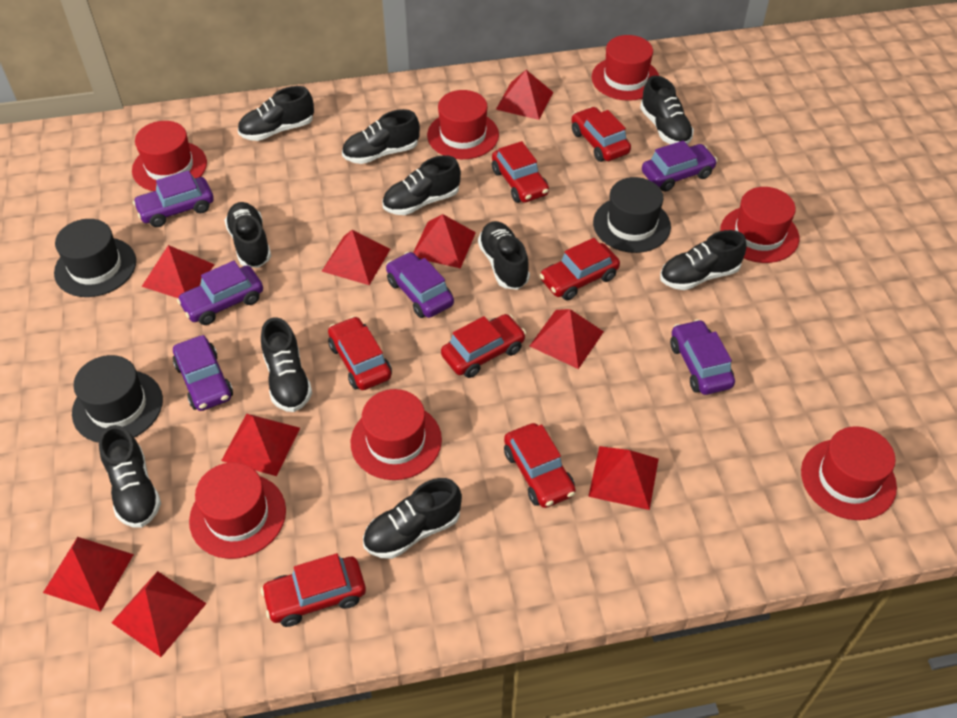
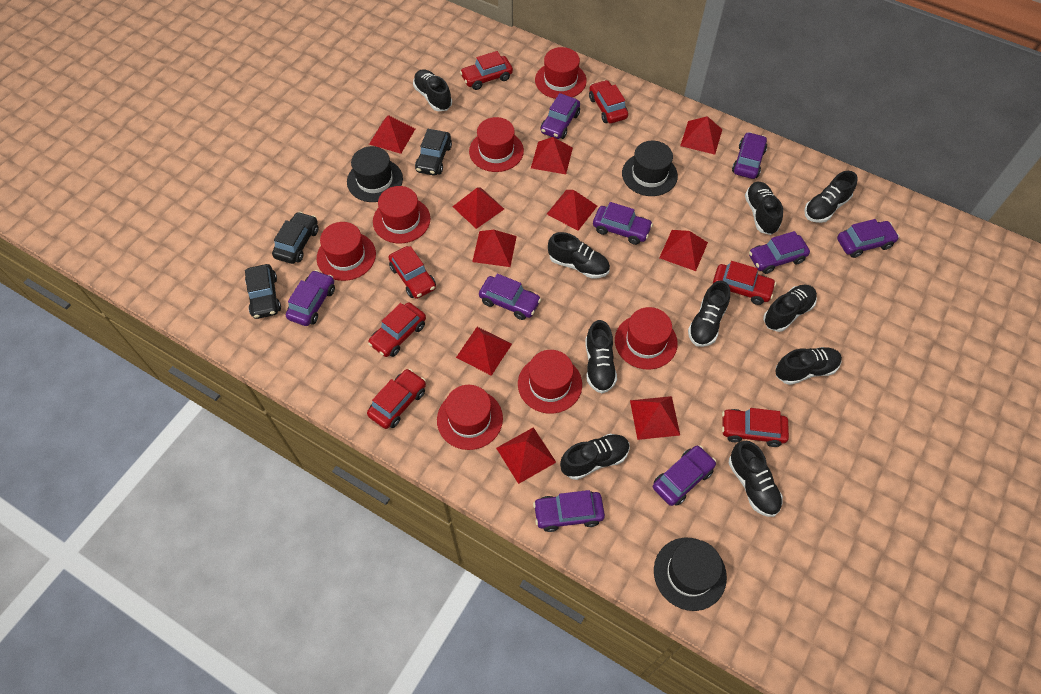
black car: 0 -> 3
purple car: 6 -> 9
red pyramid: 9 -> 10

